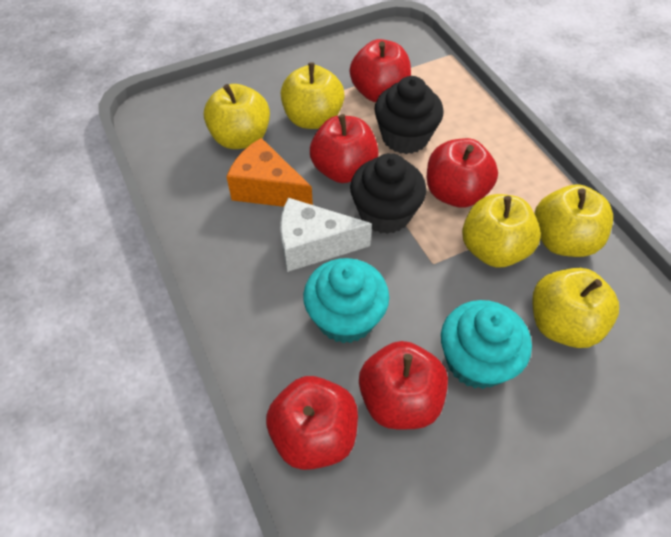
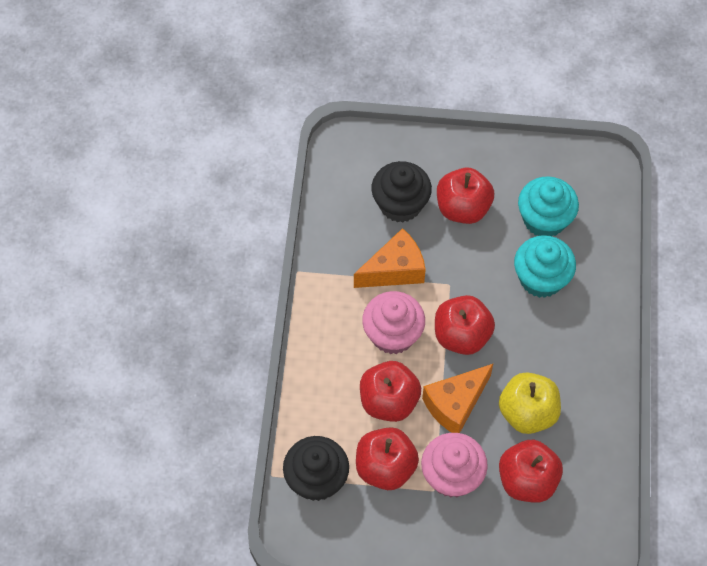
orange cheese: 1 -> 2
pink cupcake: 0 -> 2
white cheese: 1 -> 0
yellow apple: 5 -> 1

